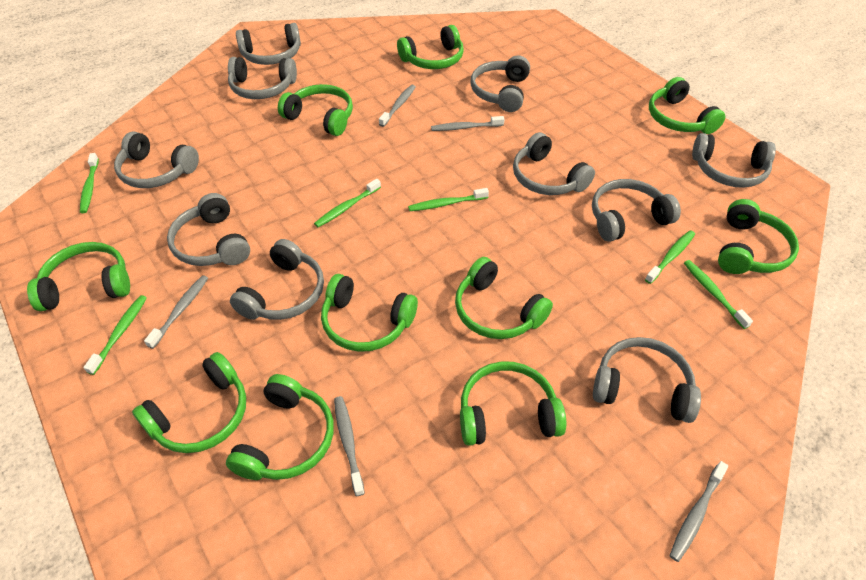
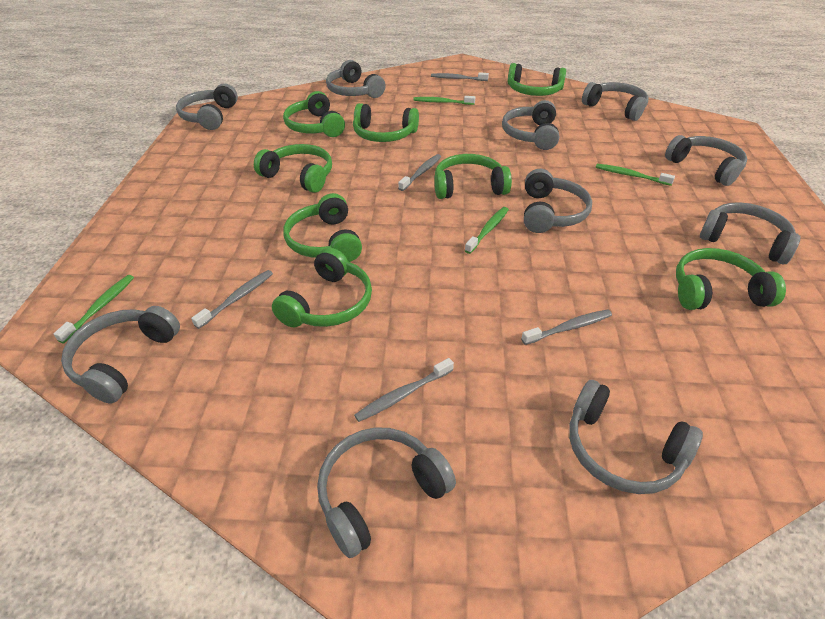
green headphones: 10 -> 8
green toothbrush: 6 -> 4

